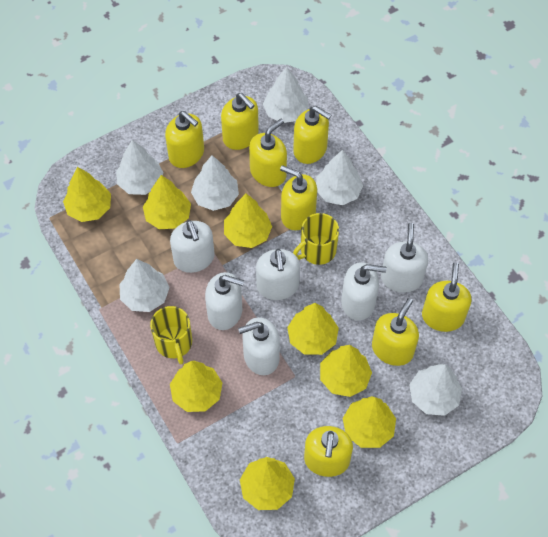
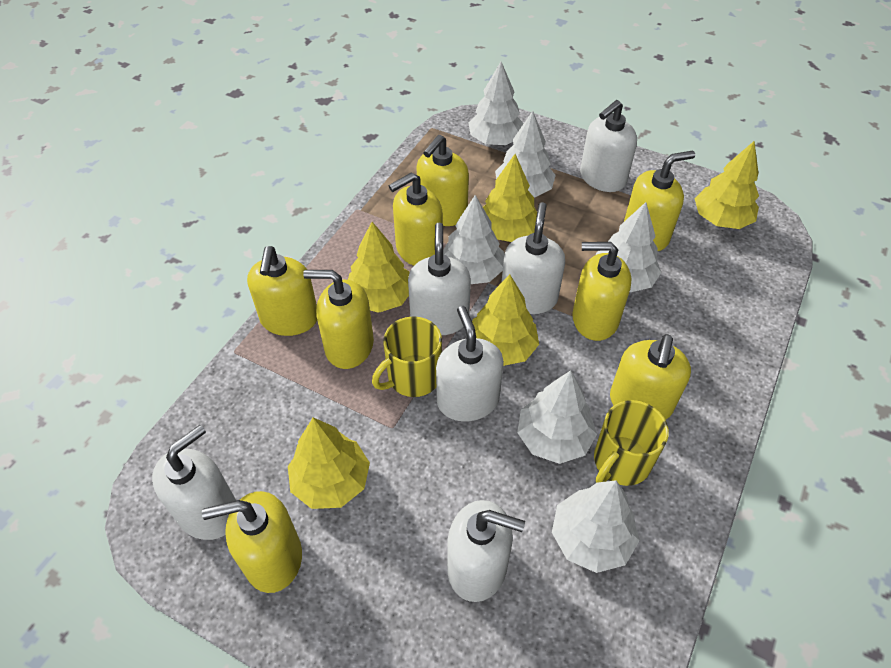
yellow tree: 8 -> 5

